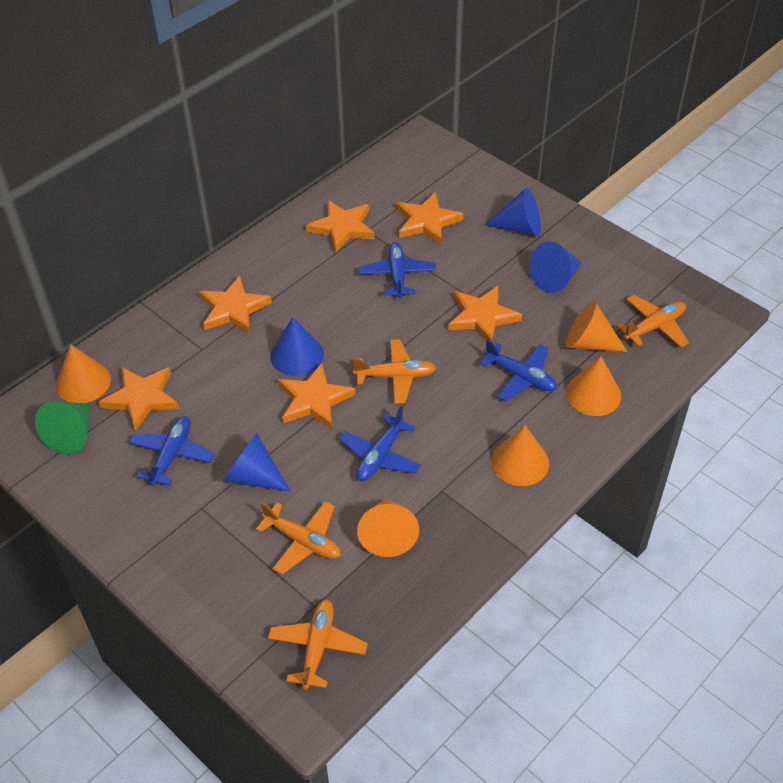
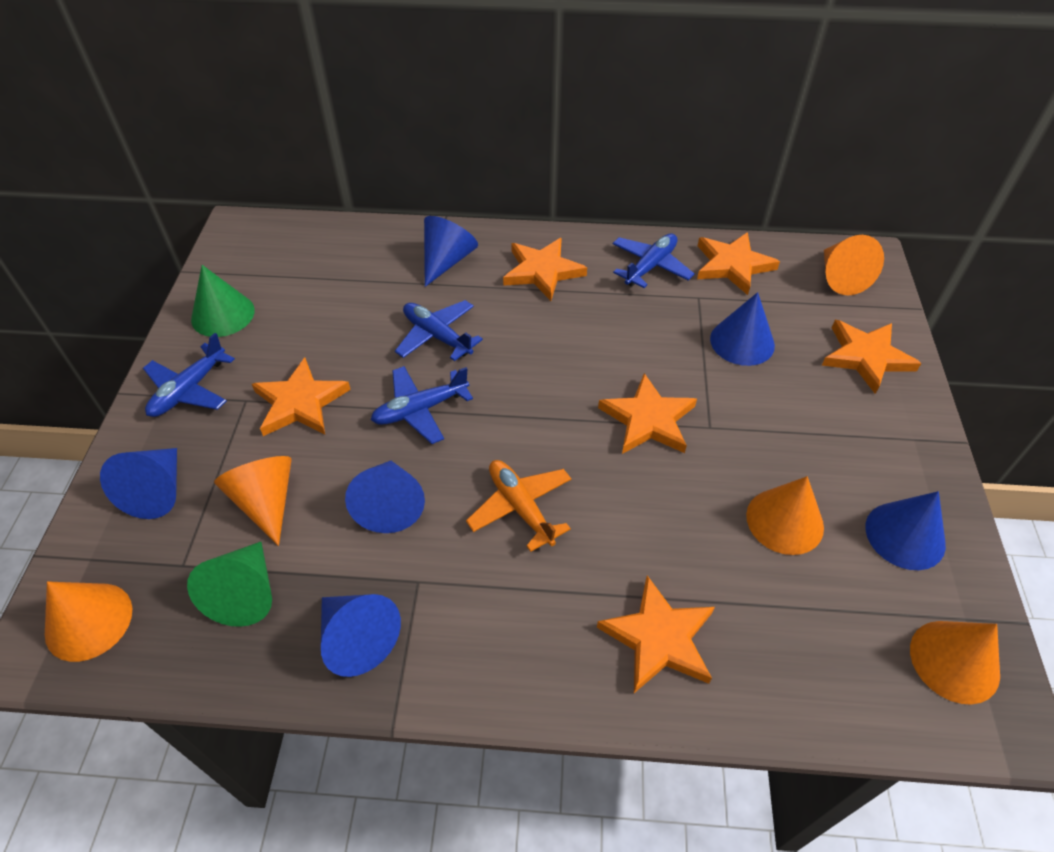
blue cone: 4 -> 6
green cone: 1 -> 2
orange plane: 4 -> 1

